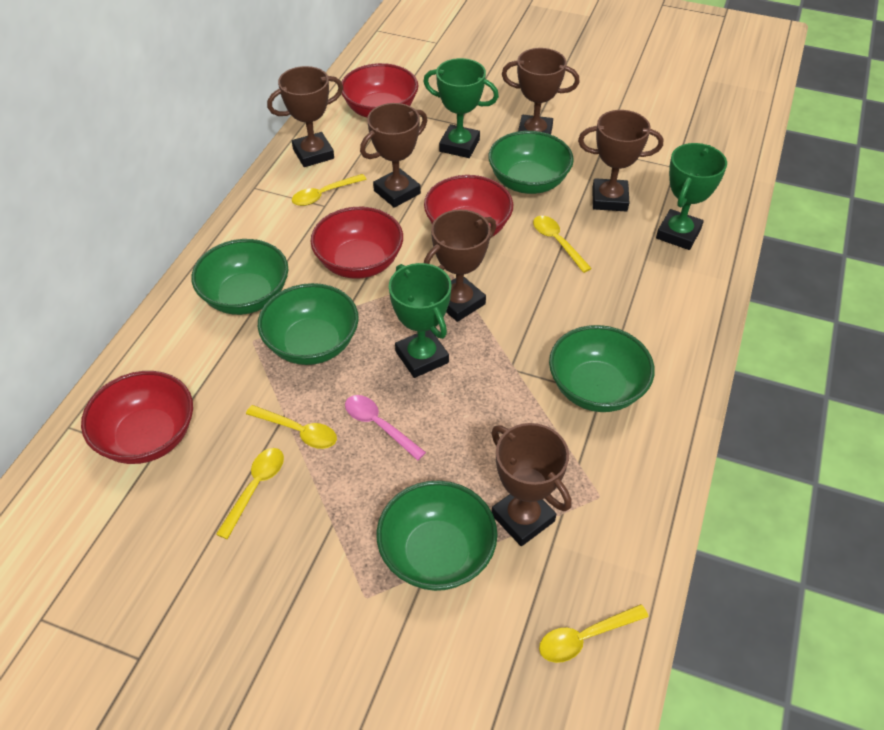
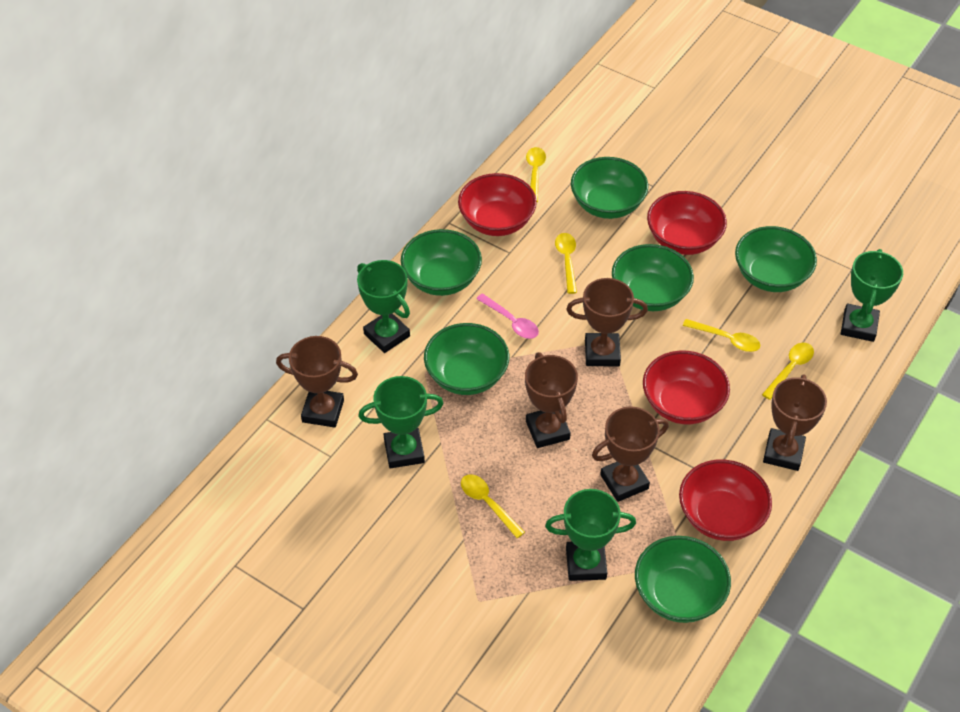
brown trophy: 6 -> 5
green bowl: 5 -> 6
green trophy: 3 -> 4

